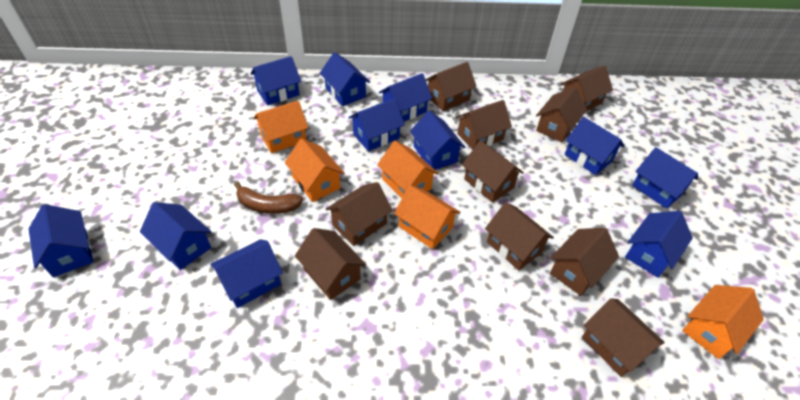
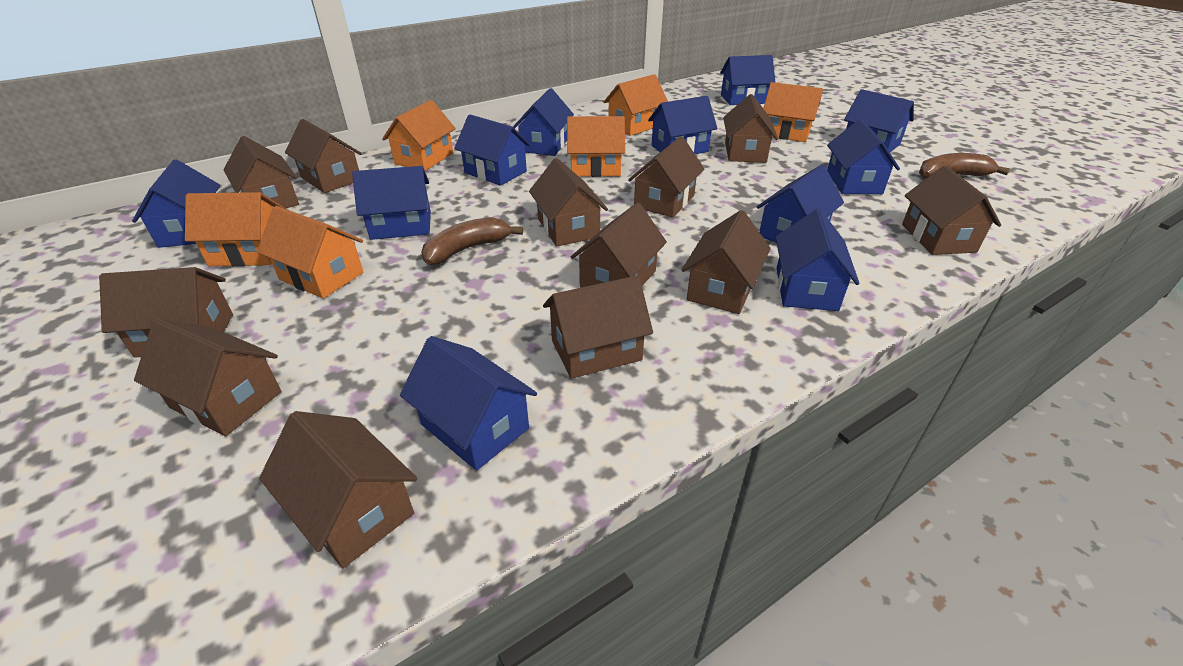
brown banana: 1 -> 2
brown house: 10 -> 12
orange house: 5 -> 6

